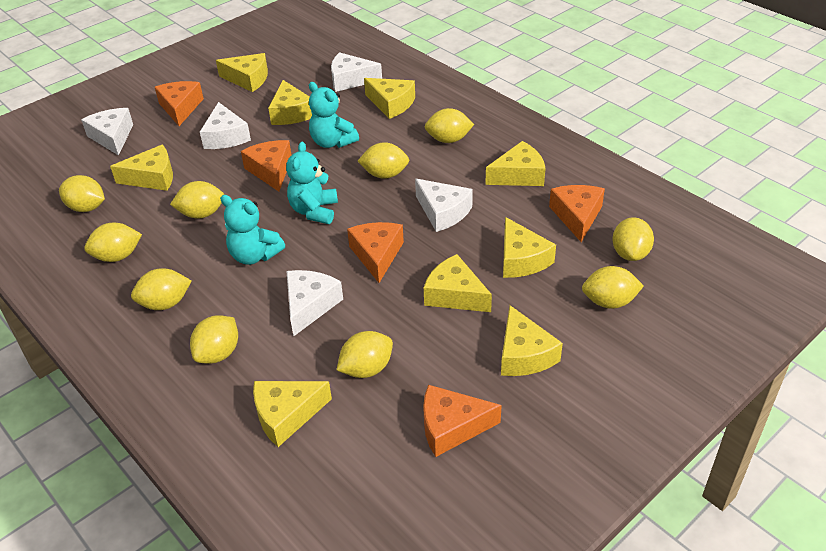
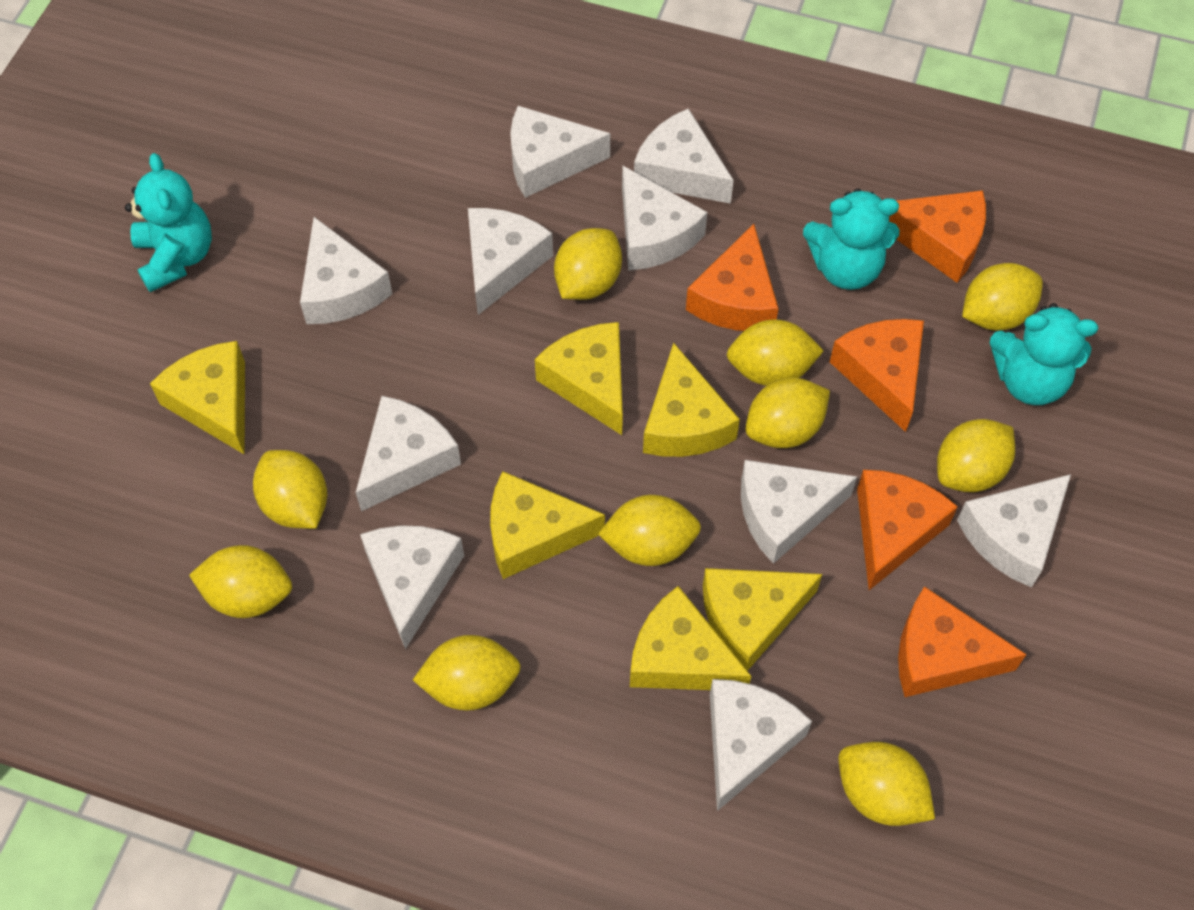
white cheese: 5 -> 10
yellow cheese: 9 -> 6

